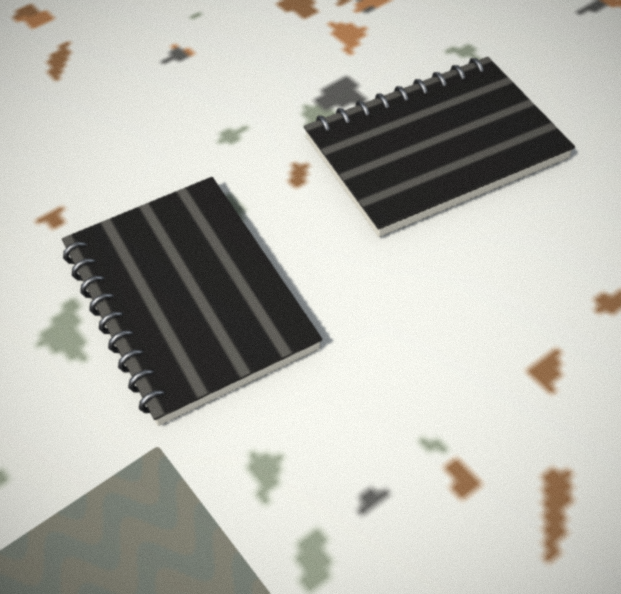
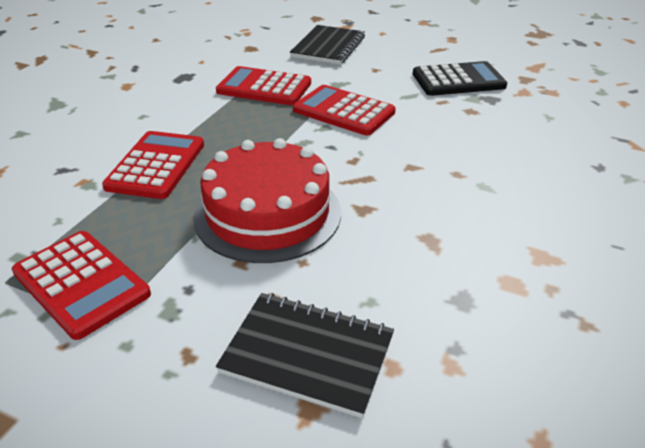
black calculator: 0 -> 1
red cake: 0 -> 1
red calculator: 0 -> 4

